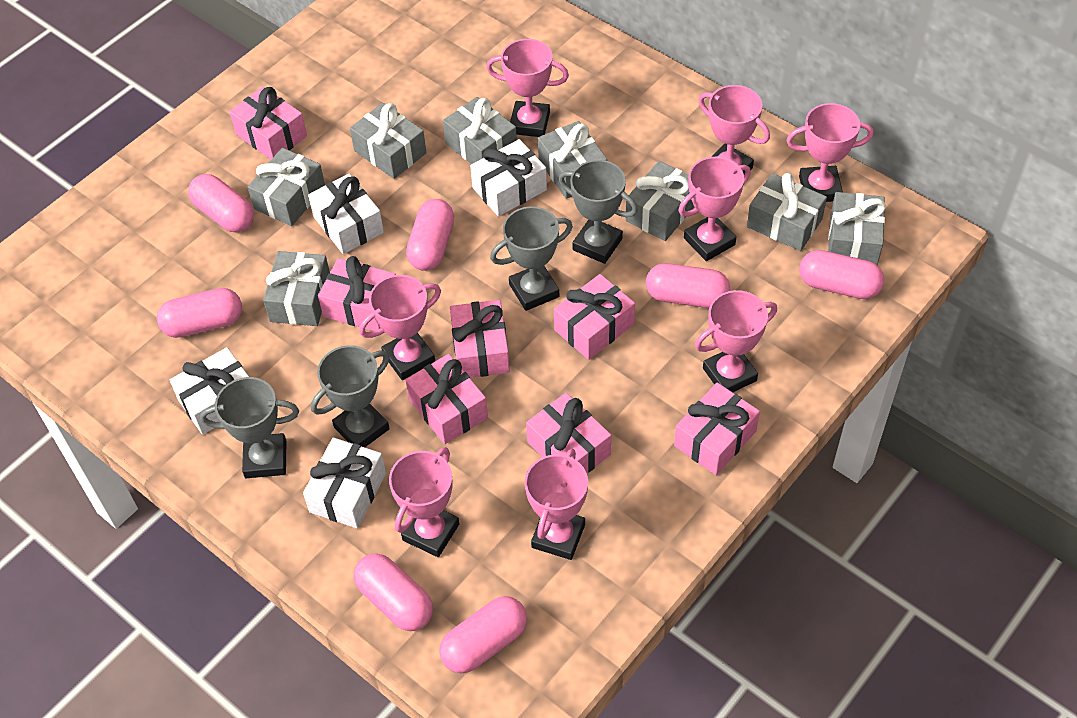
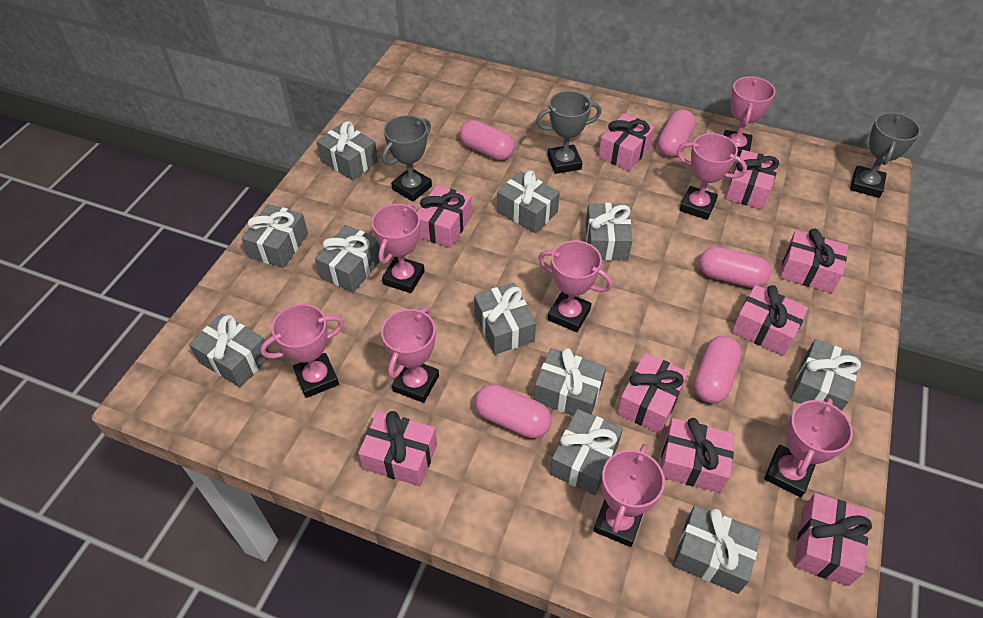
grey gift: 8 -> 11
grey trophy: 4 -> 3
pink capsule: 7 -> 5
pink gift: 7 -> 9
white gift: 4 -> 0

